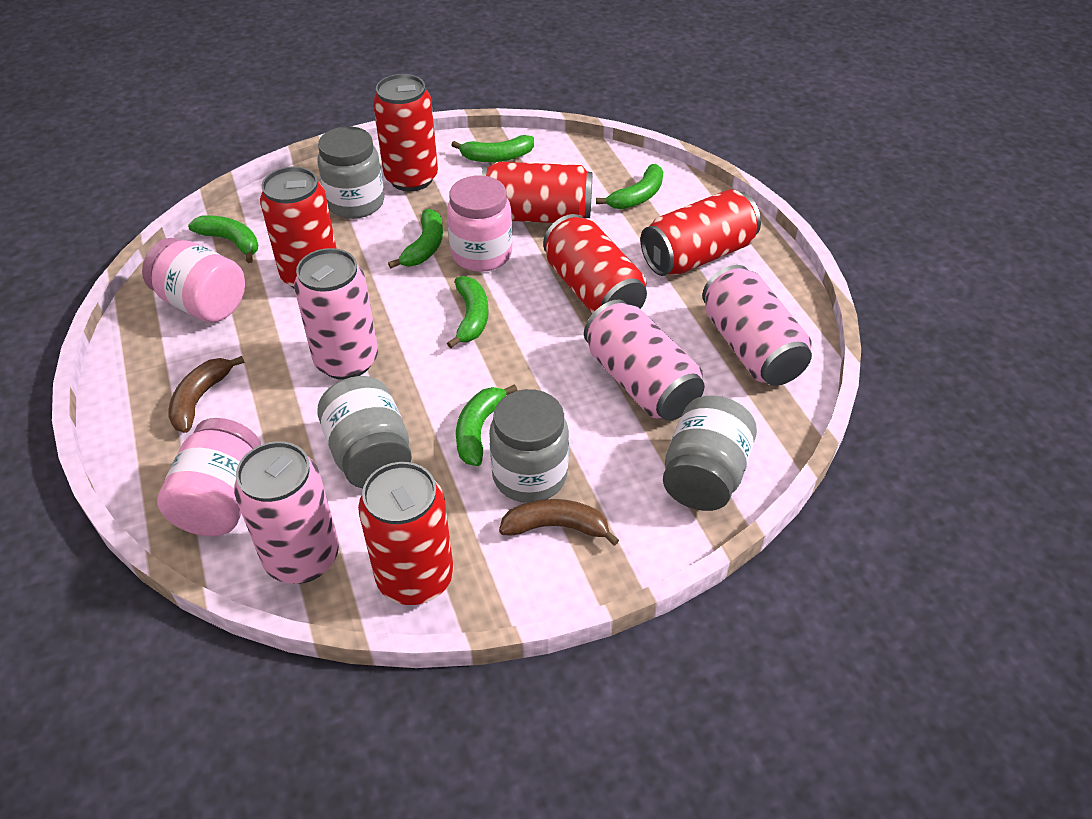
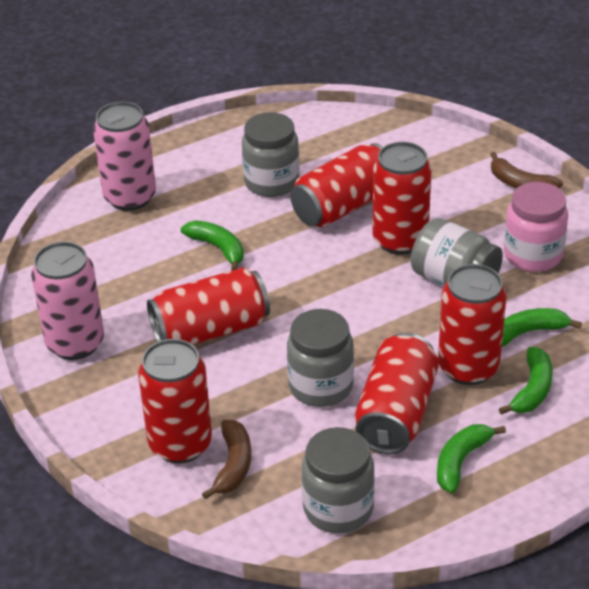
green banana: 6 -> 4
pink can: 4 -> 2
pink jar: 3 -> 1

